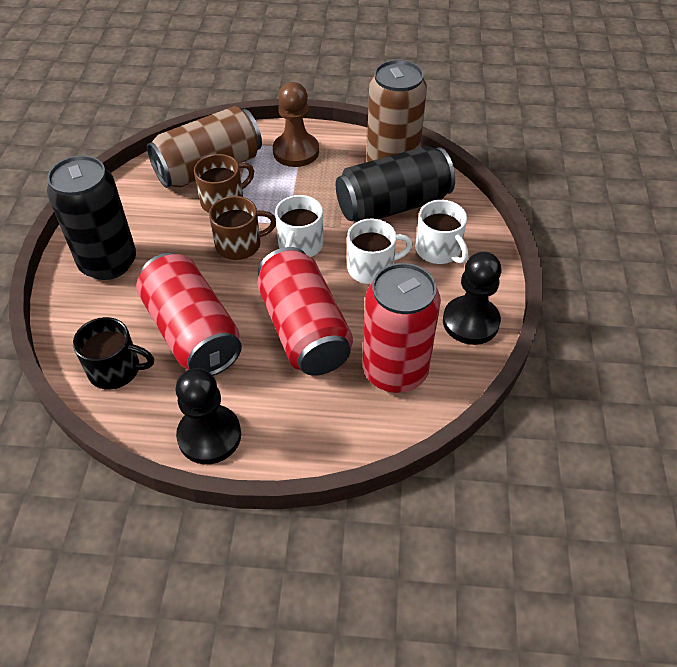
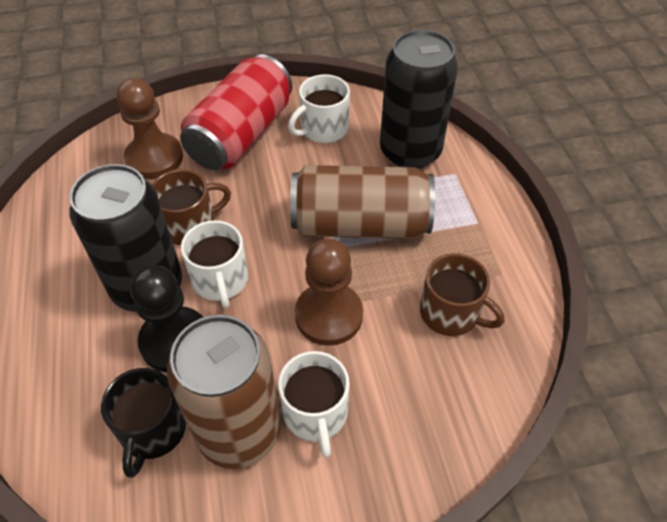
black pawn: 2 -> 1
brown pawn: 1 -> 2
red can: 3 -> 1

